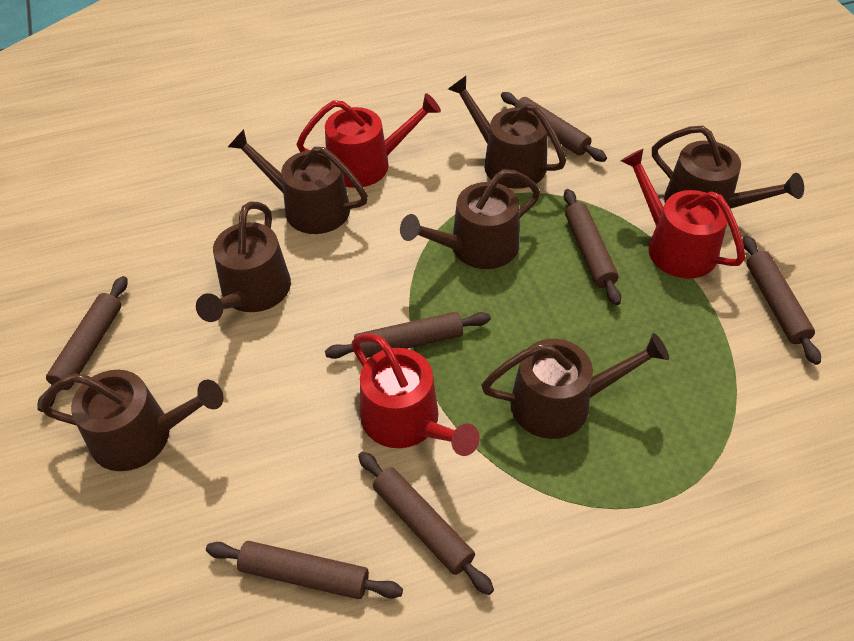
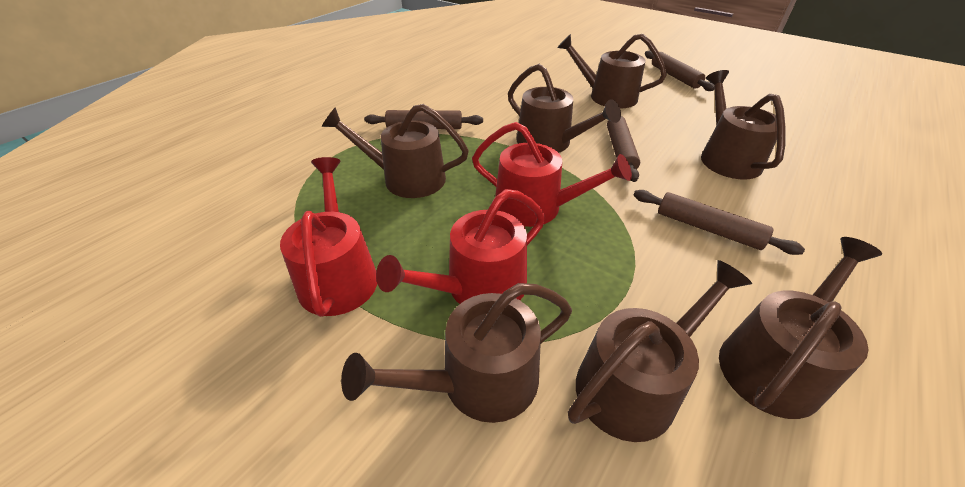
brown rolling pin: 7 -> 4

